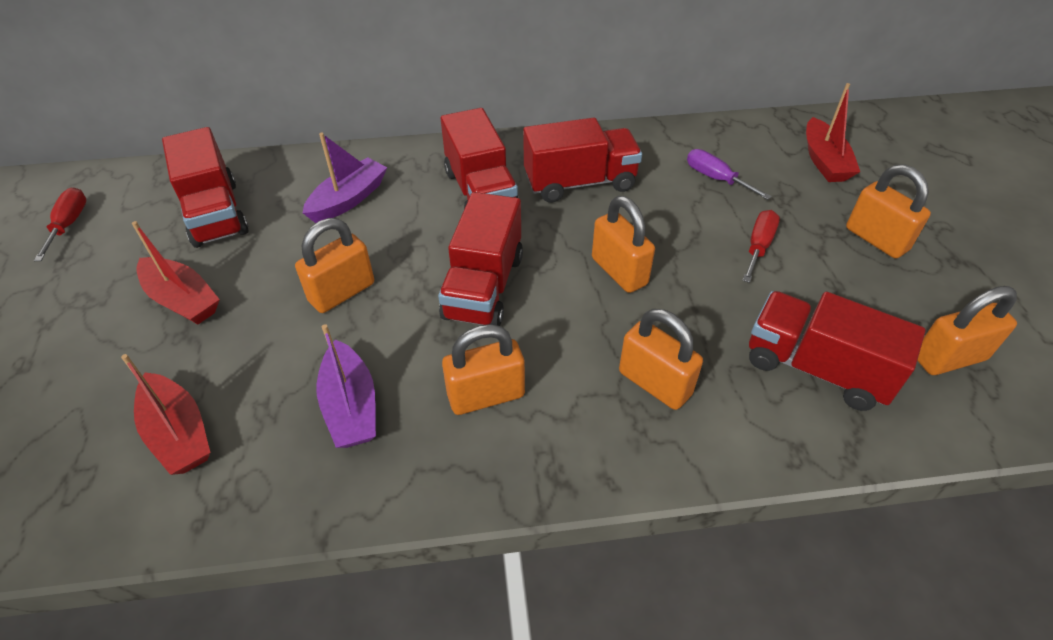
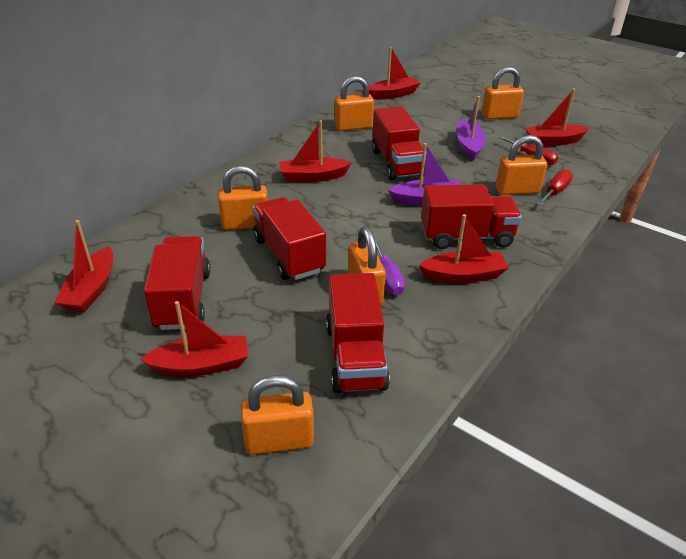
red boat: 3 -> 6

